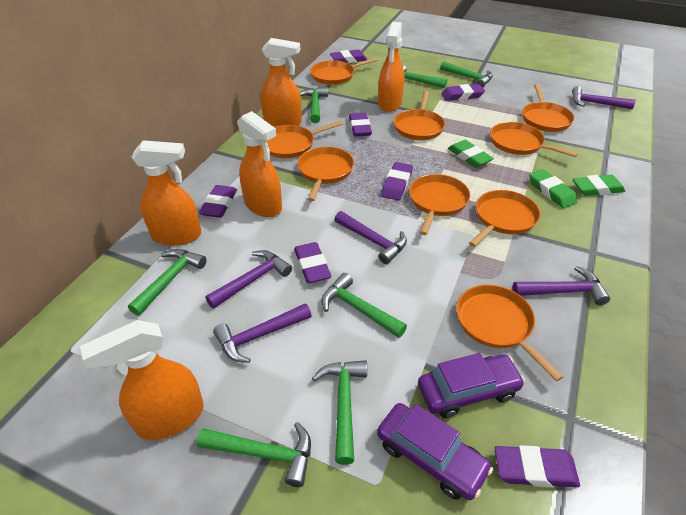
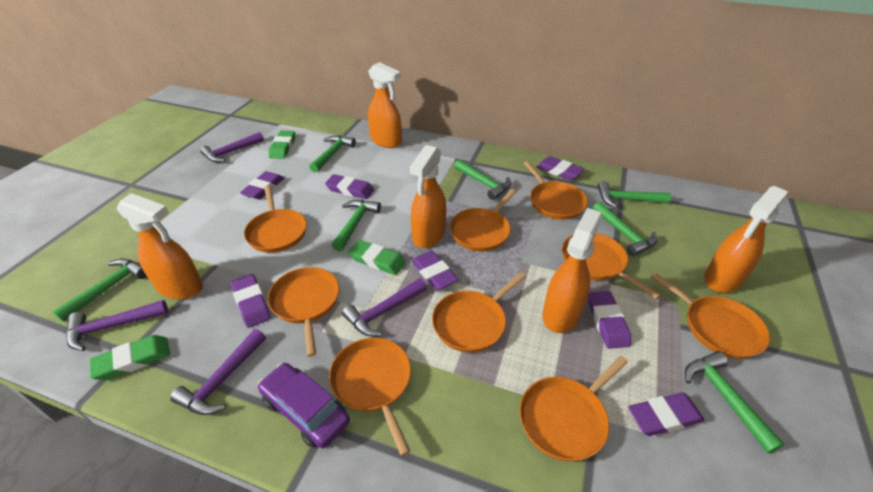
purple car: 2 -> 1
purple hammer: 5 -> 4

